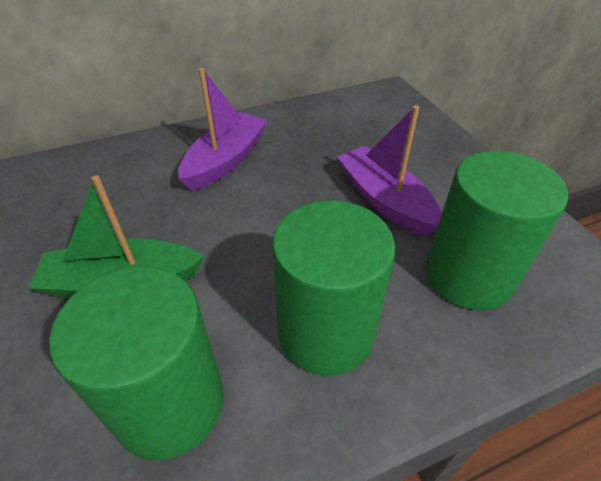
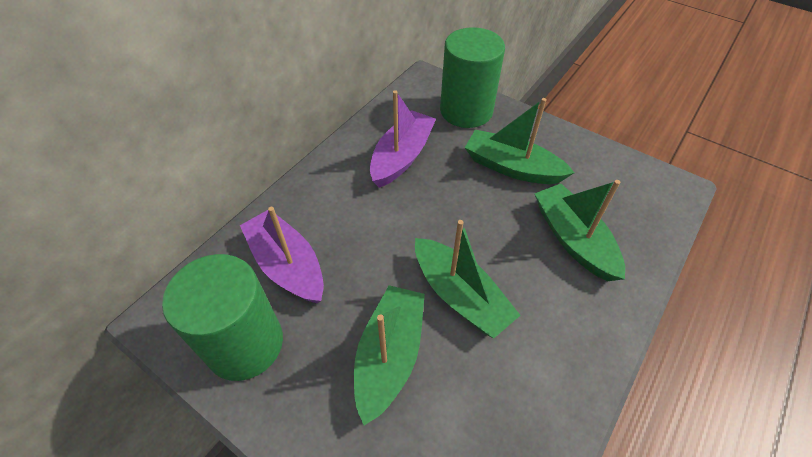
green boat: 1 -> 4
green cylinder: 3 -> 2

